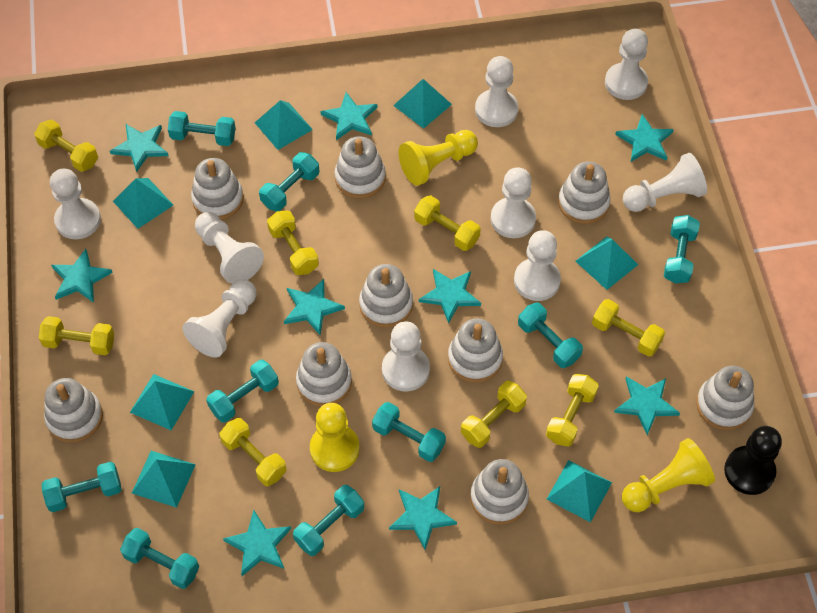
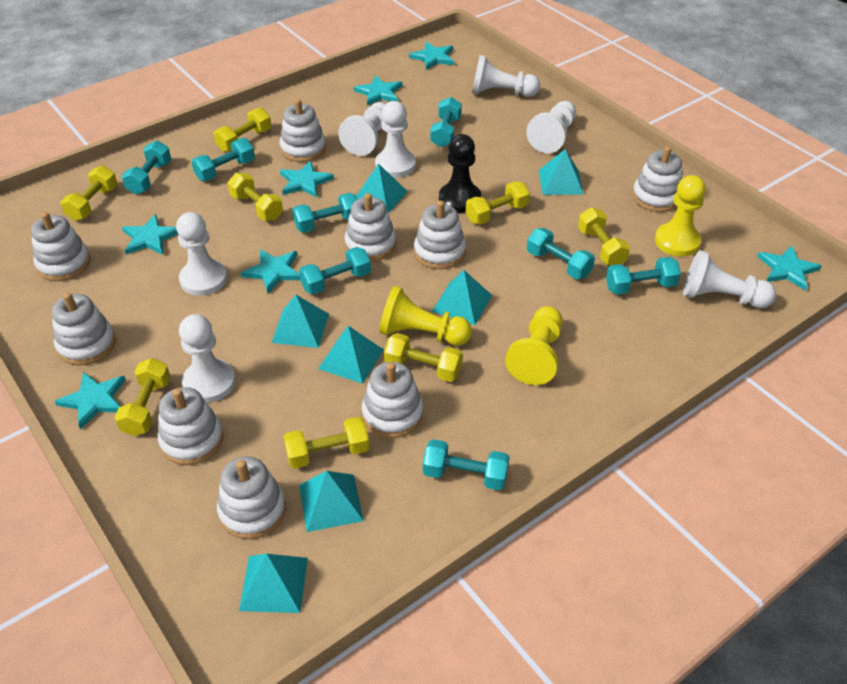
turquoise dumbbell: 9 -> 8
turquoise star: 9 -> 7
white pawn: 9 -> 7

